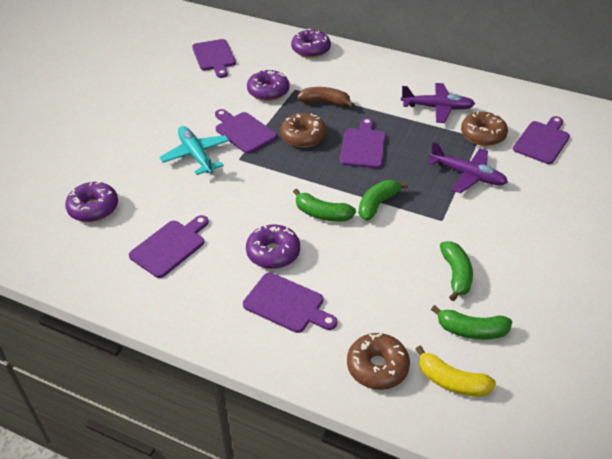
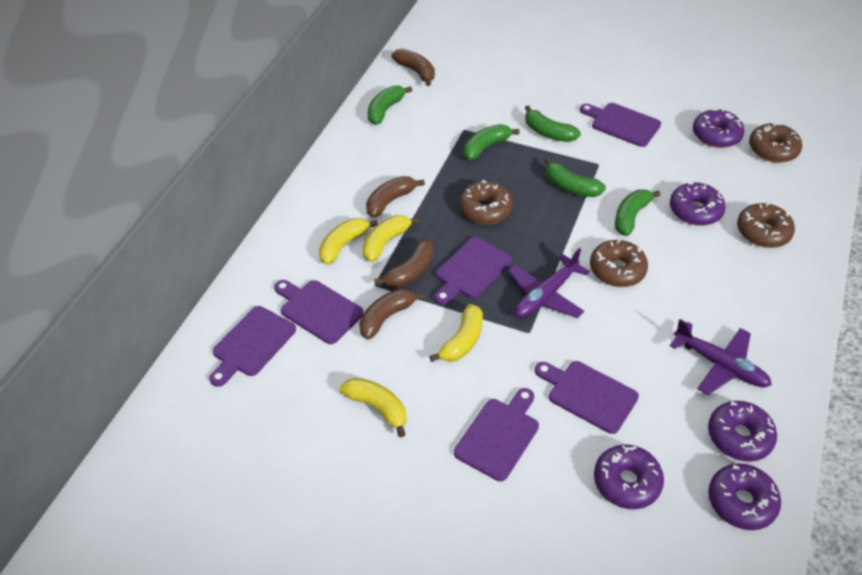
brown banana: 1 -> 4
brown donut: 3 -> 4
green banana: 4 -> 5
purple donut: 4 -> 5
turquoise plane: 1 -> 0
yellow banana: 1 -> 4

